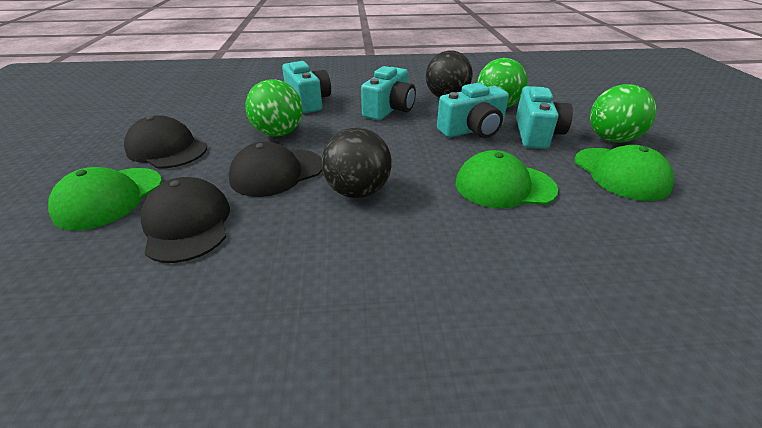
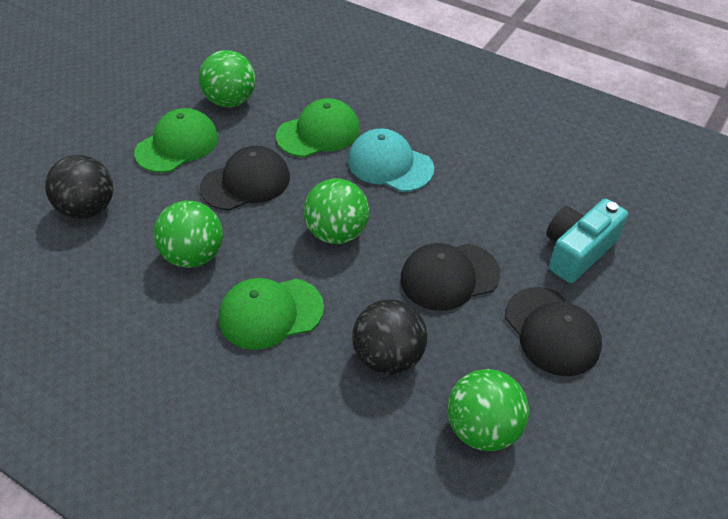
green ball: 3 -> 4
turquoise camera: 4 -> 1
turquoise cap: 0 -> 1

